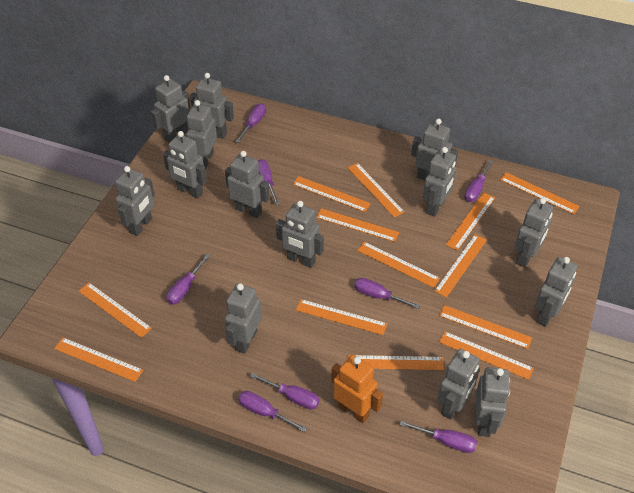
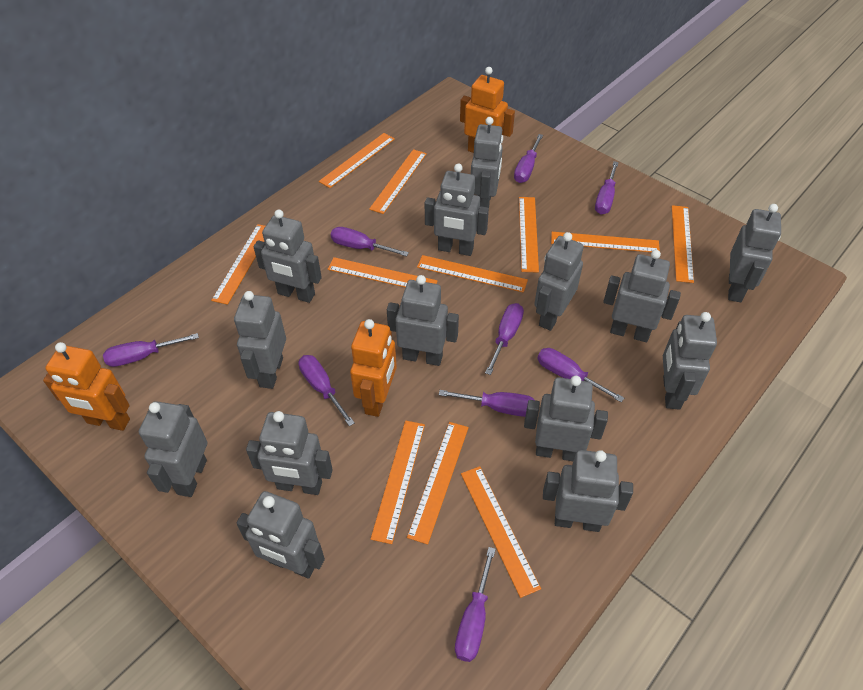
orange robot: 1 -> 3
orange ruler: 13 -> 11
purple screwdriver: 8 -> 9

